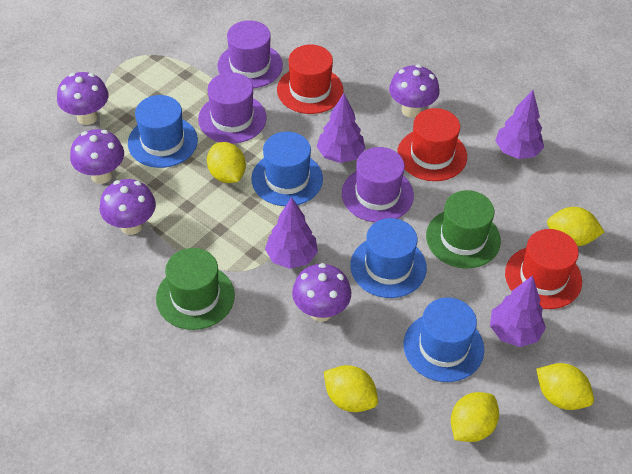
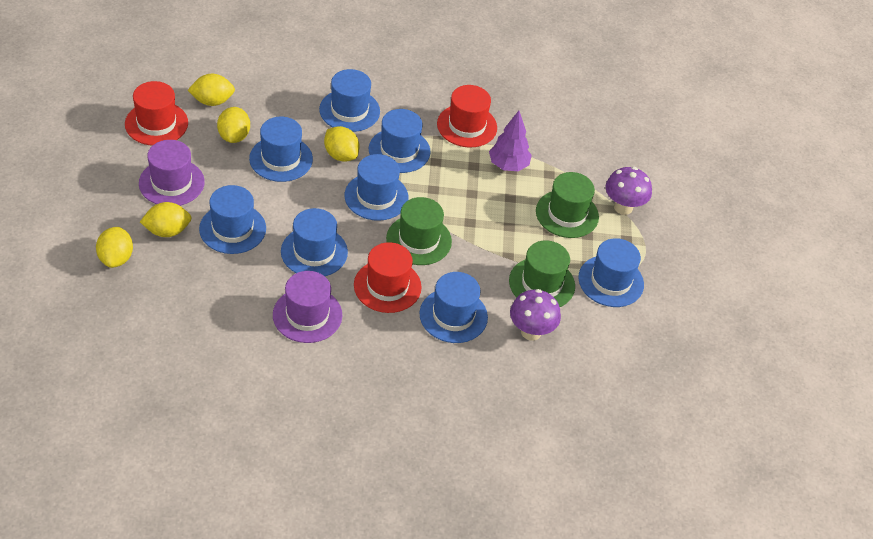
blue hat: 4 -> 8
green hat: 2 -> 3
purple hat: 3 -> 2
purple mushroom: 5 -> 2
purple tree: 4 -> 1

